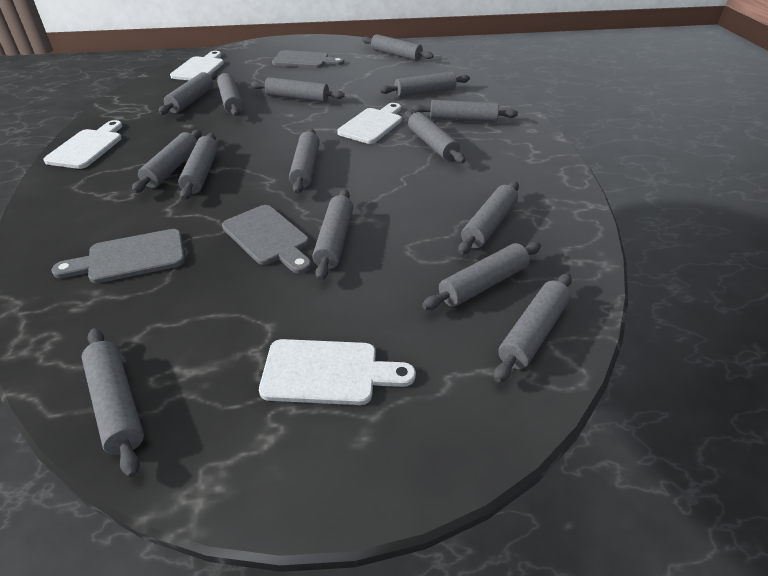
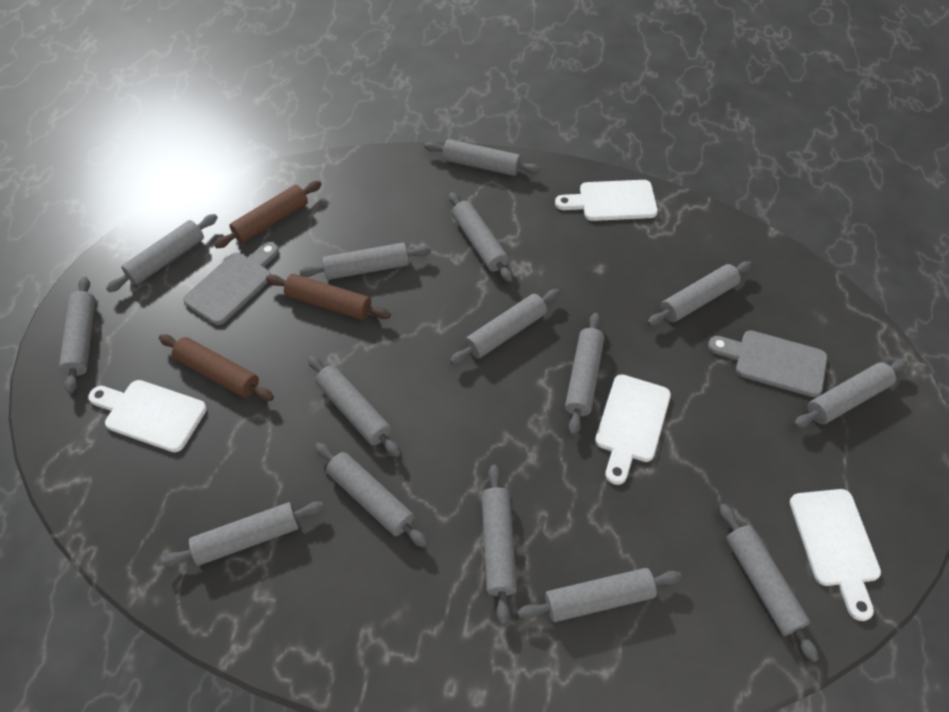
brown rolling pin: 0 -> 3
grey cutting board: 3 -> 2

